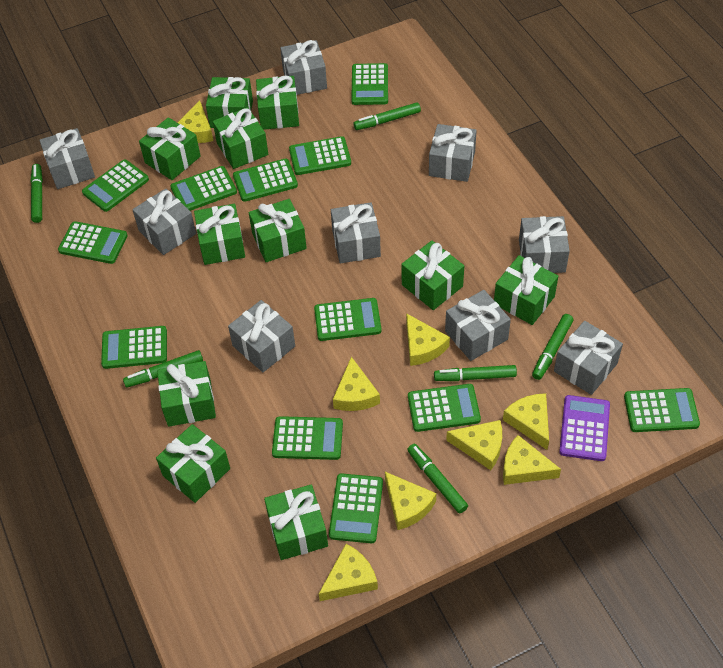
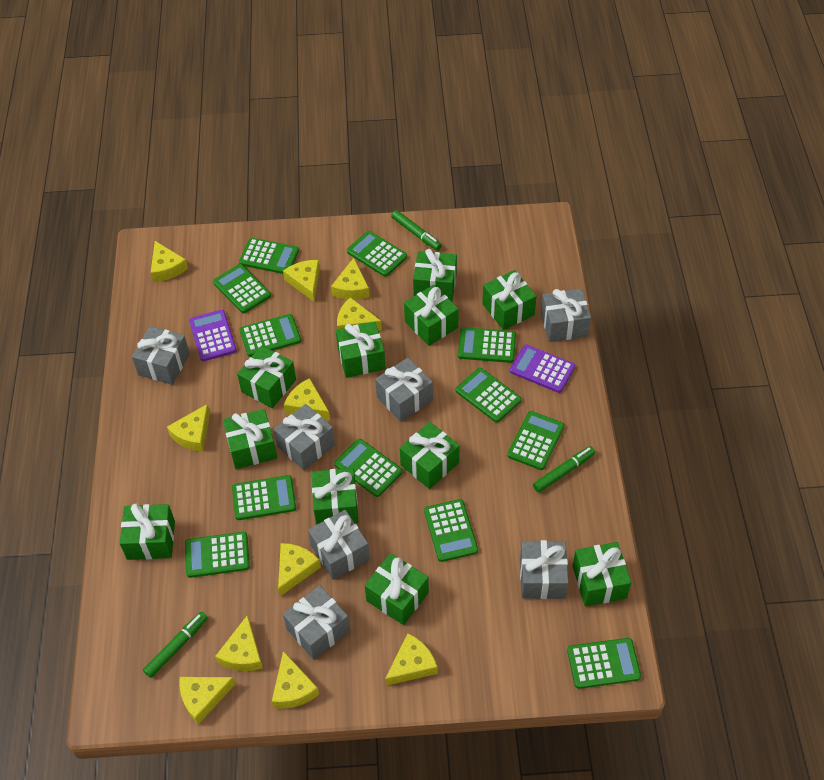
green marker: 6 -> 3
grey gift: 9 -> 7
purple calculator: 1 -> 2
yellow cheese: 8 -> 11

